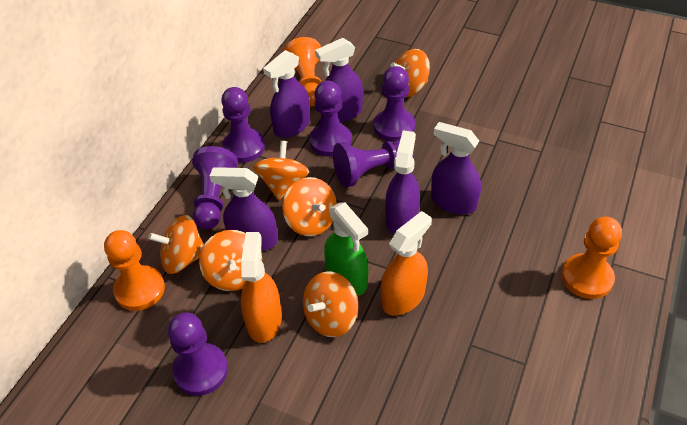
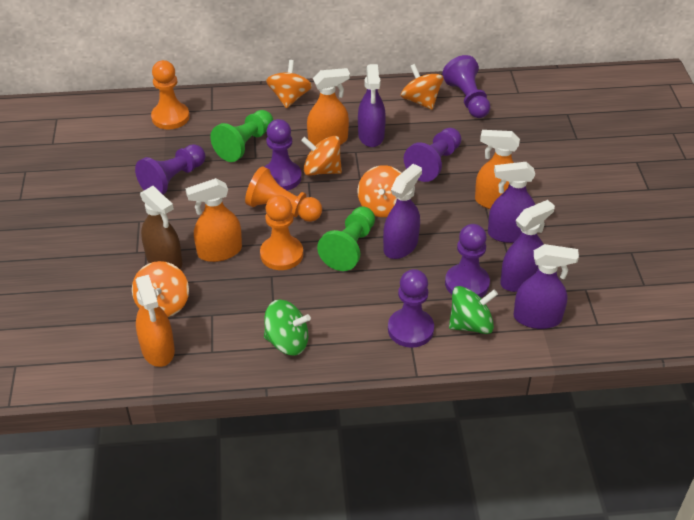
brown spray bottle: 0 -> 1
green pawn: 0 -> 2
green spinning top: 0 -> 2
green spray bottle: 1 -> 0
orange spinning top: 6 -> 5
orange spray bottle: 2 -> 4

